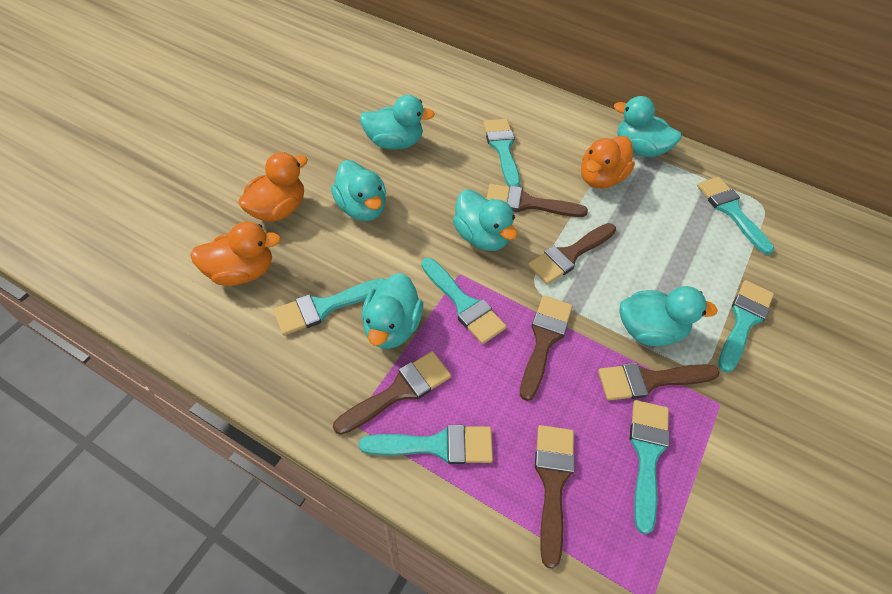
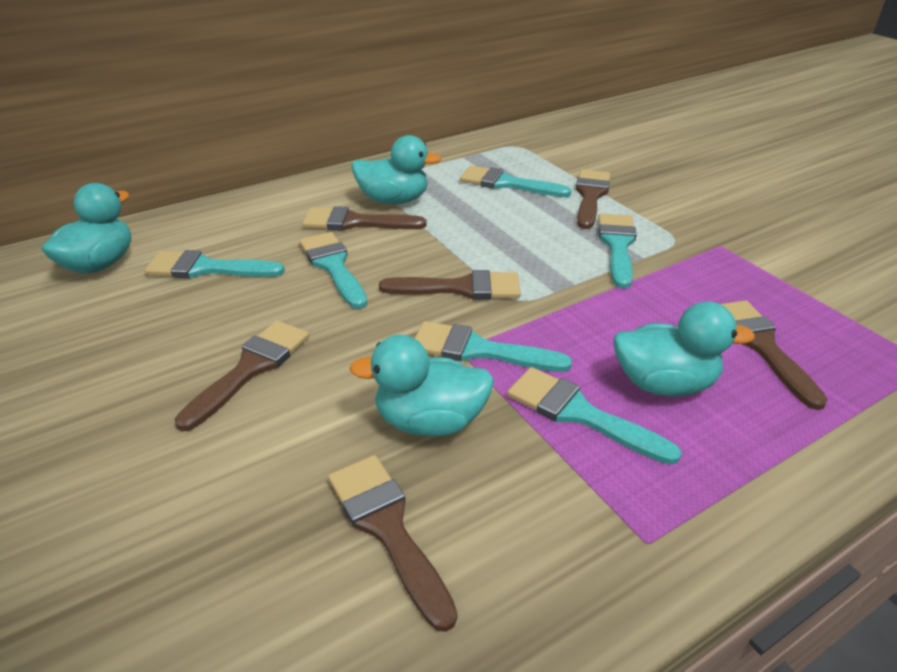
orange duck: 3 -> 0
turquoise brush: 7 -> 6
turquoise duck: 6 -> 4

